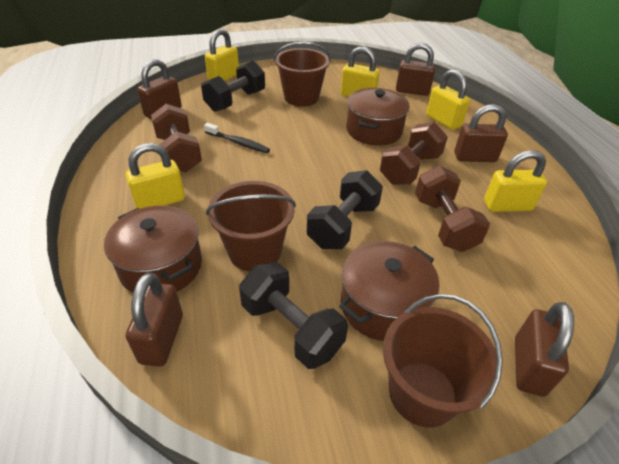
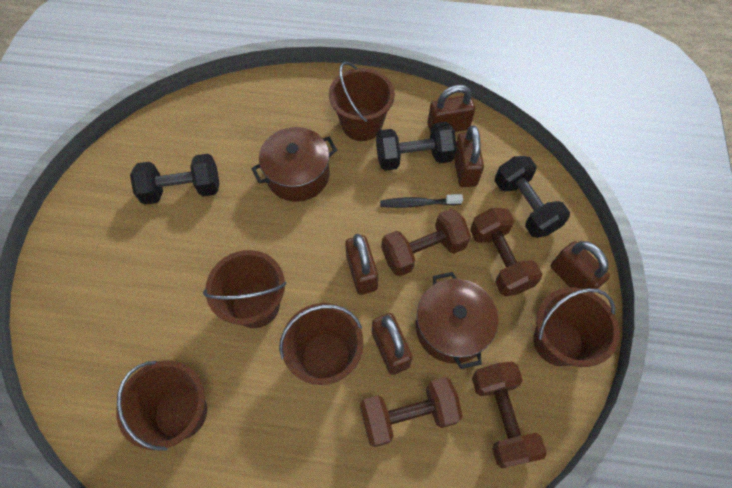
brown bucket: 3 -> 5
brown dumbbell: 3 -> 4
brown pot: 3 -> 2
yellow padlock: 5 -> 0

